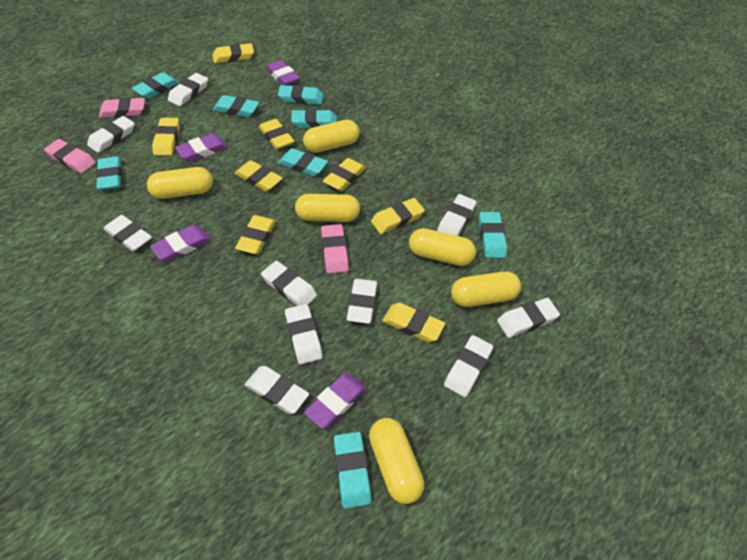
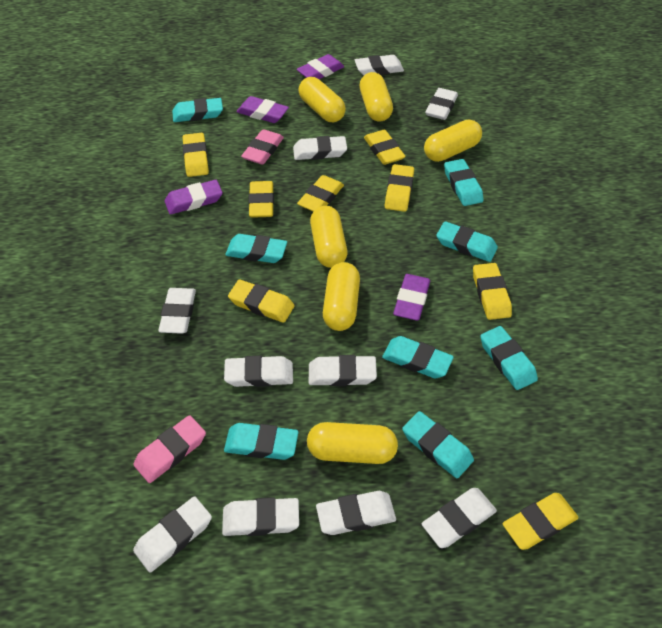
pink eraser: 3 -> 2

